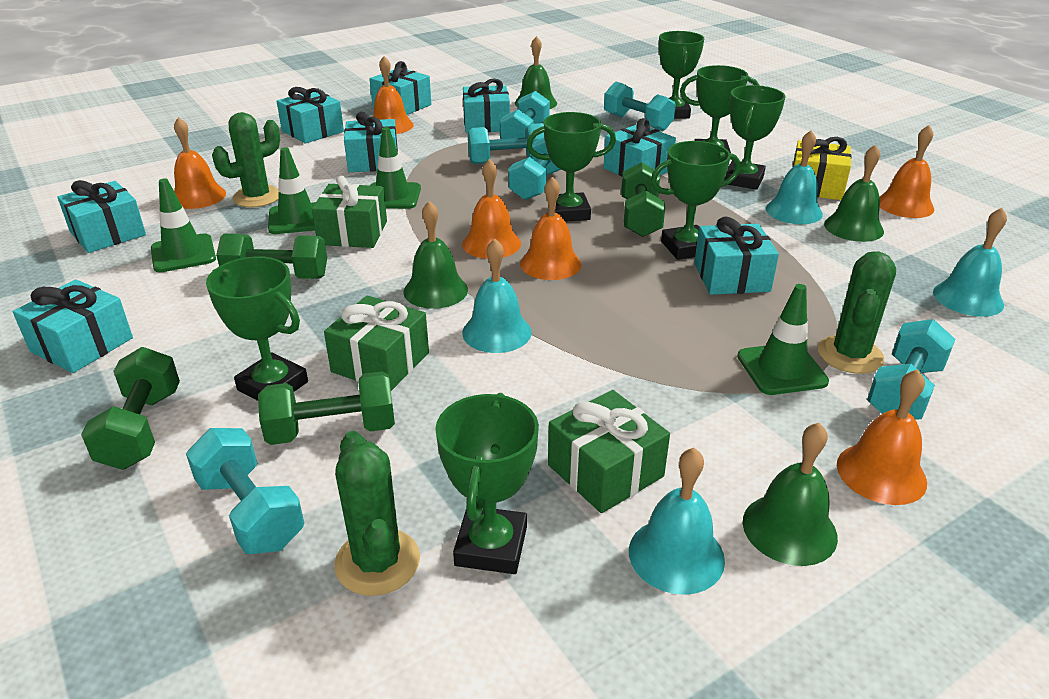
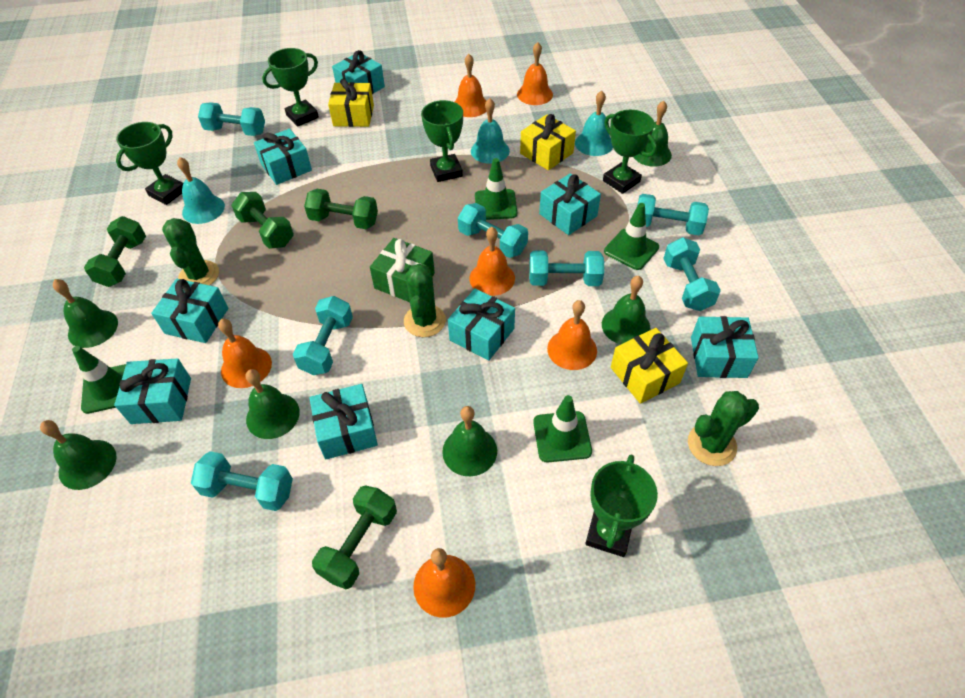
green bell: 4 -> 6
green gift: 3 -> 1
green trophy: 7 -> 5
turquoise bell: 4 -> 3
turquoise dumbbell: 6 -> 7
yellow gift: 1 -> 3

